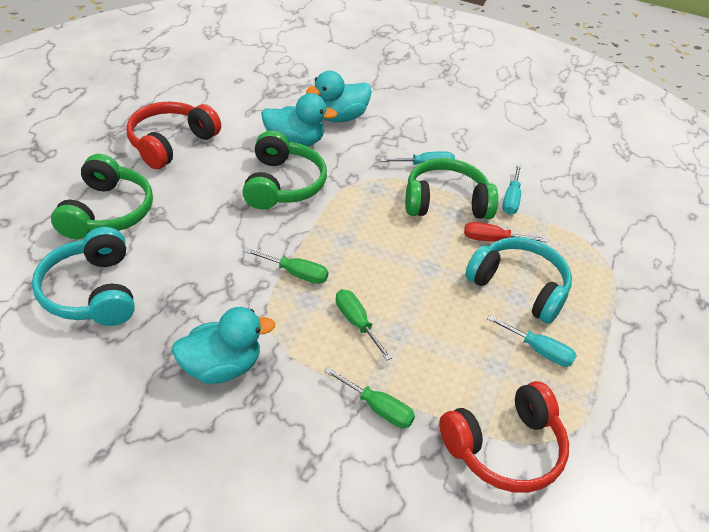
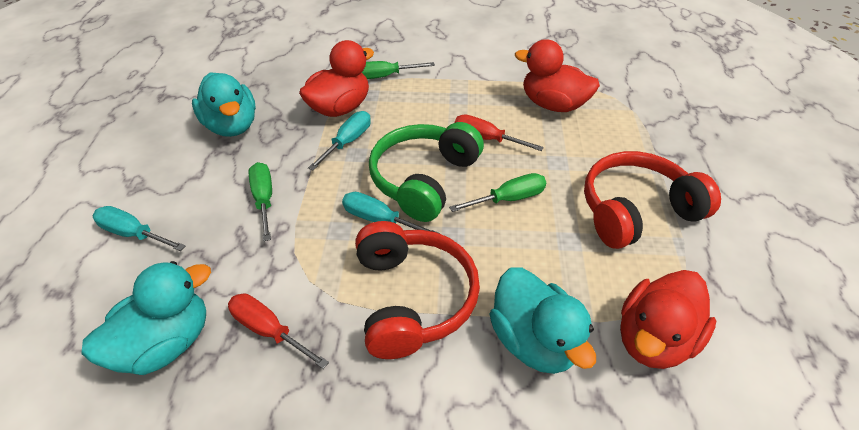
green headphones: 3 -> 1
red duck: 0 -> 3
red screwdriver: 1 -> 2
turquoise headphones: 2 -> 0

